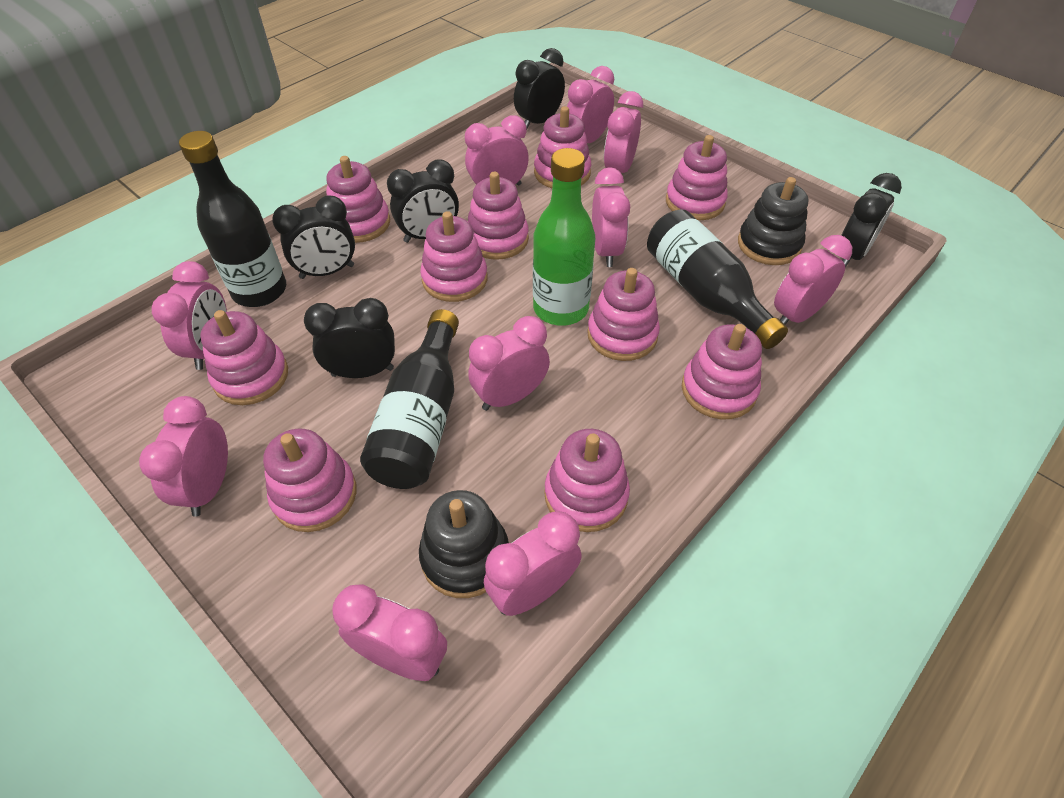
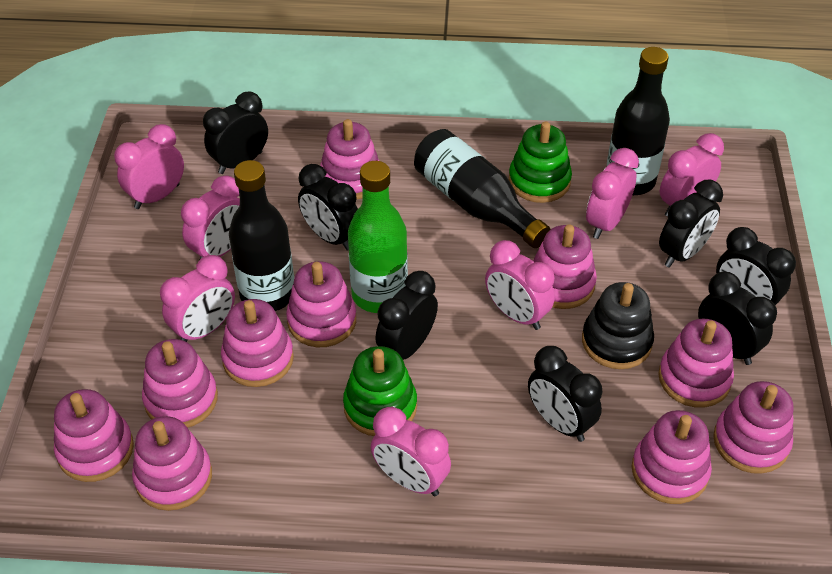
black clock: 5 -> 7
black stacking toy: 2 -> 1
green stacking toy: 0 -> 2
pink clock: 10 -> 7

